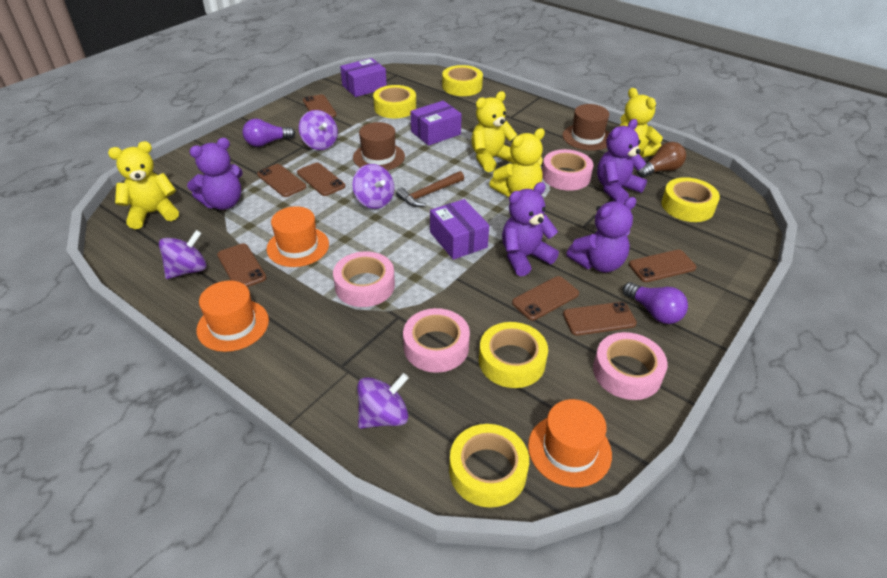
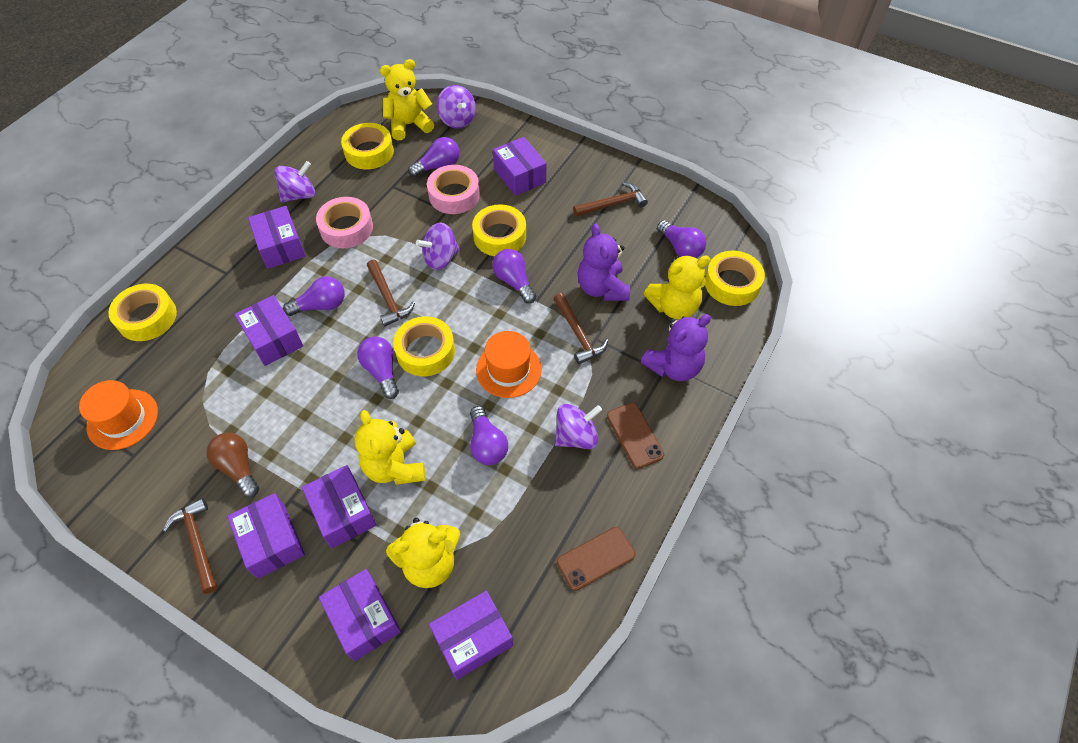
brown hammer: 1 -> 4
brown hat: 2 -> 0
brown phone: 7 -> 2
orange hat: 3 -> 2
pink tape: 4 -> 2
purple box: 3 -> 7
purple light bulb: 2 -> 6
purple teddy bear: 4 -> 2

